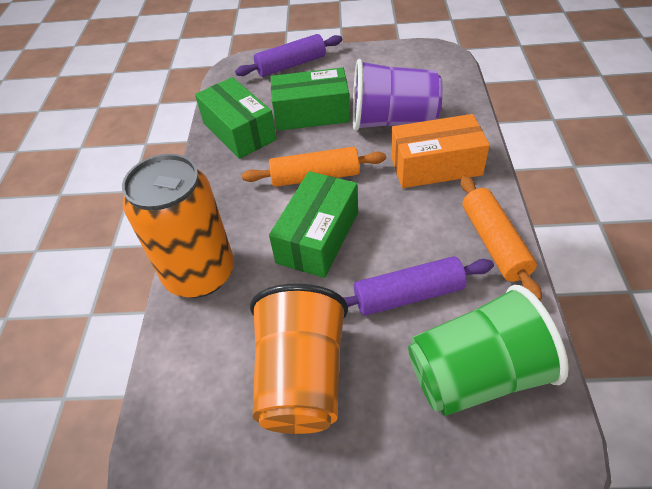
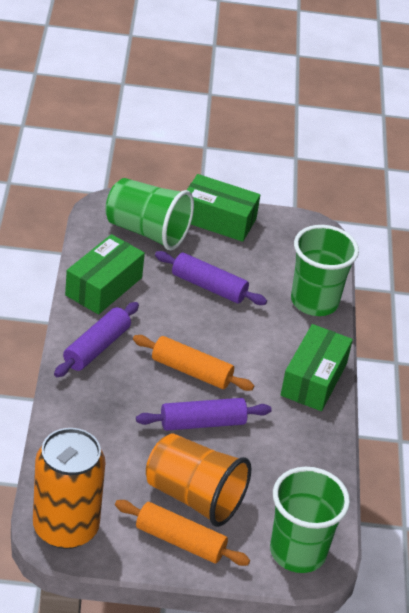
green cup: 1 -> 3
orange box: 1 -> 0
purple cup: 1 -> 0
purple rolling pin: 2 -> 3

